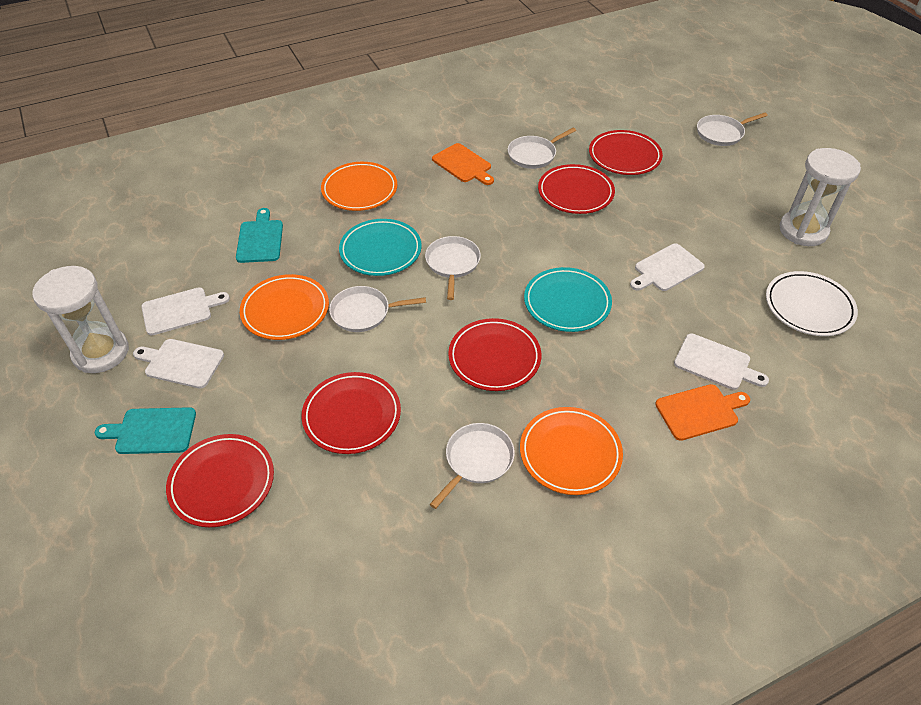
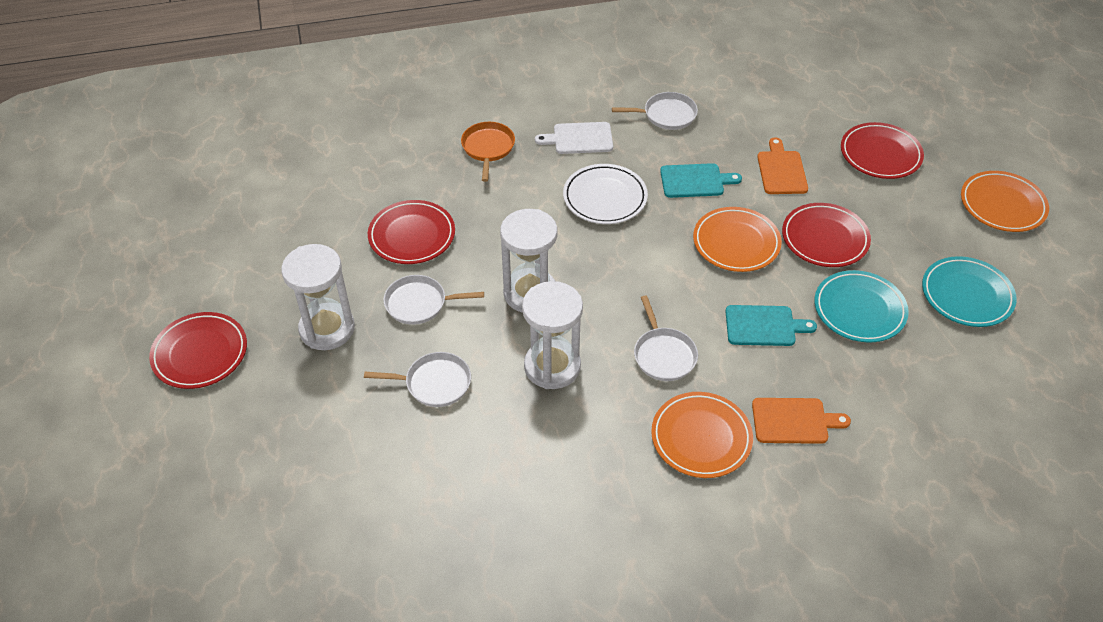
orange pan: 0 -> 1
red plate: 5 -> 4
white cutting board: 4 -> 1
white hourglass: 2 -> 3
white pan: 5 -> 4

